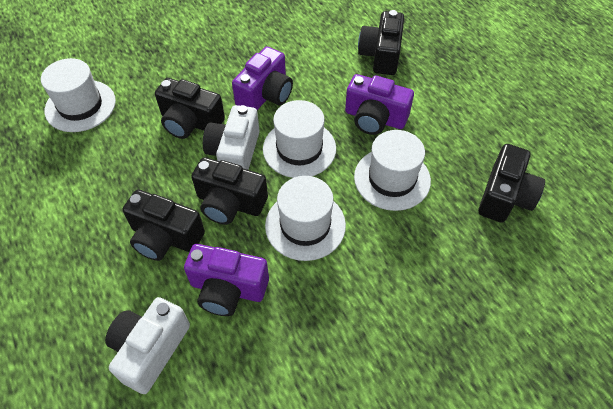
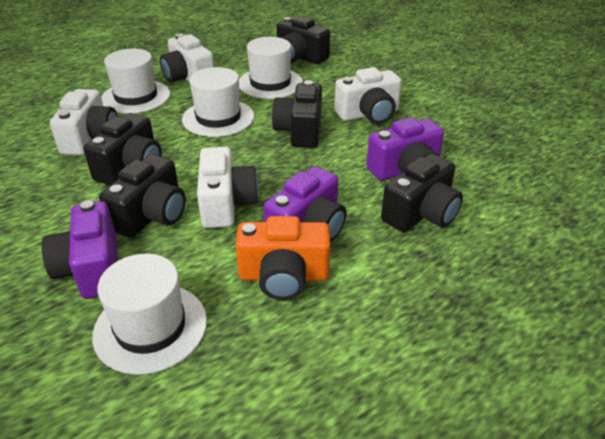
orange camera: 0 -> 1
white camera: 2 -> 4

